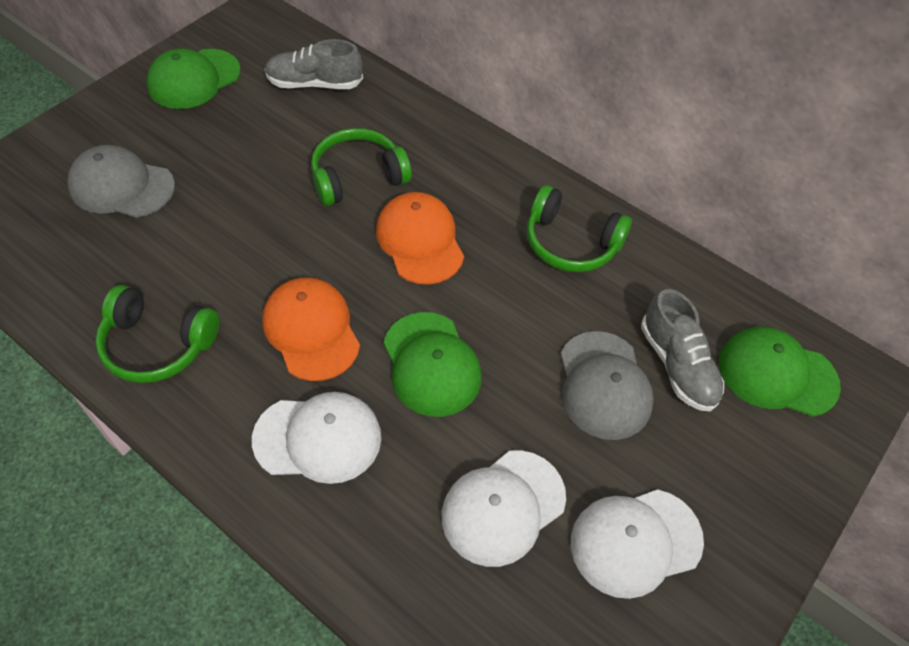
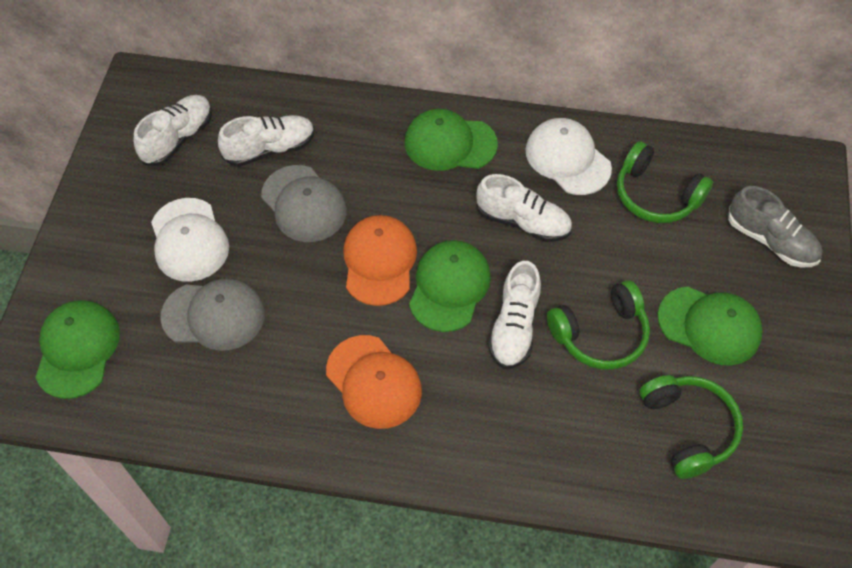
green cap: 3 -> 4
grey shoe: 2 -> 1
white cap: 3 -> 2
white shoe: 0 -> 4

